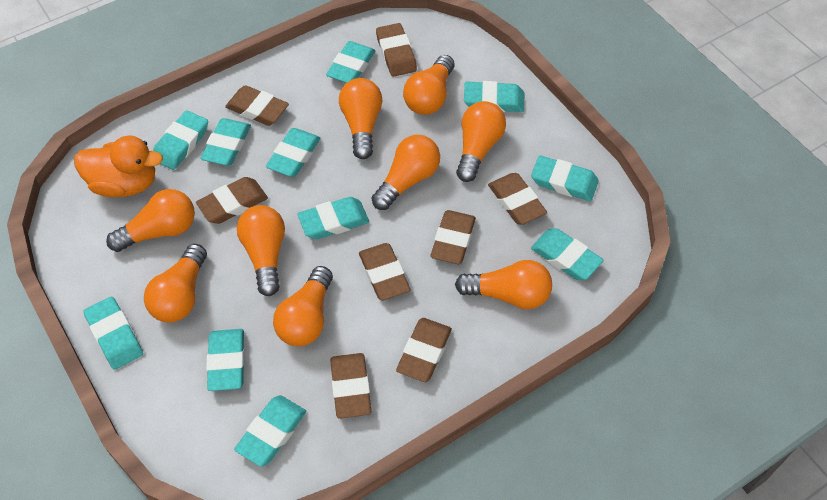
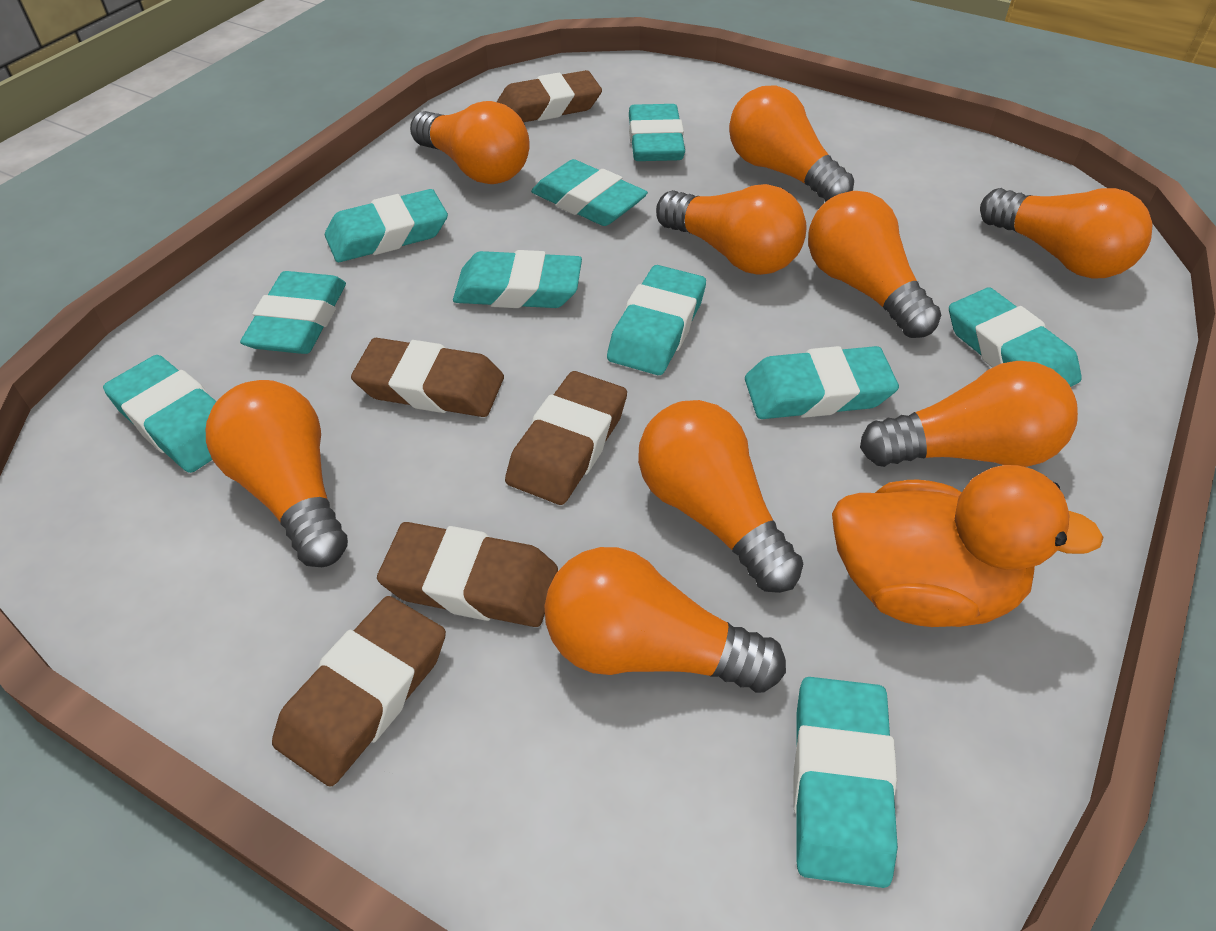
brown eraser: 8 -> 5
turquoise eraser: 11 -> 10

